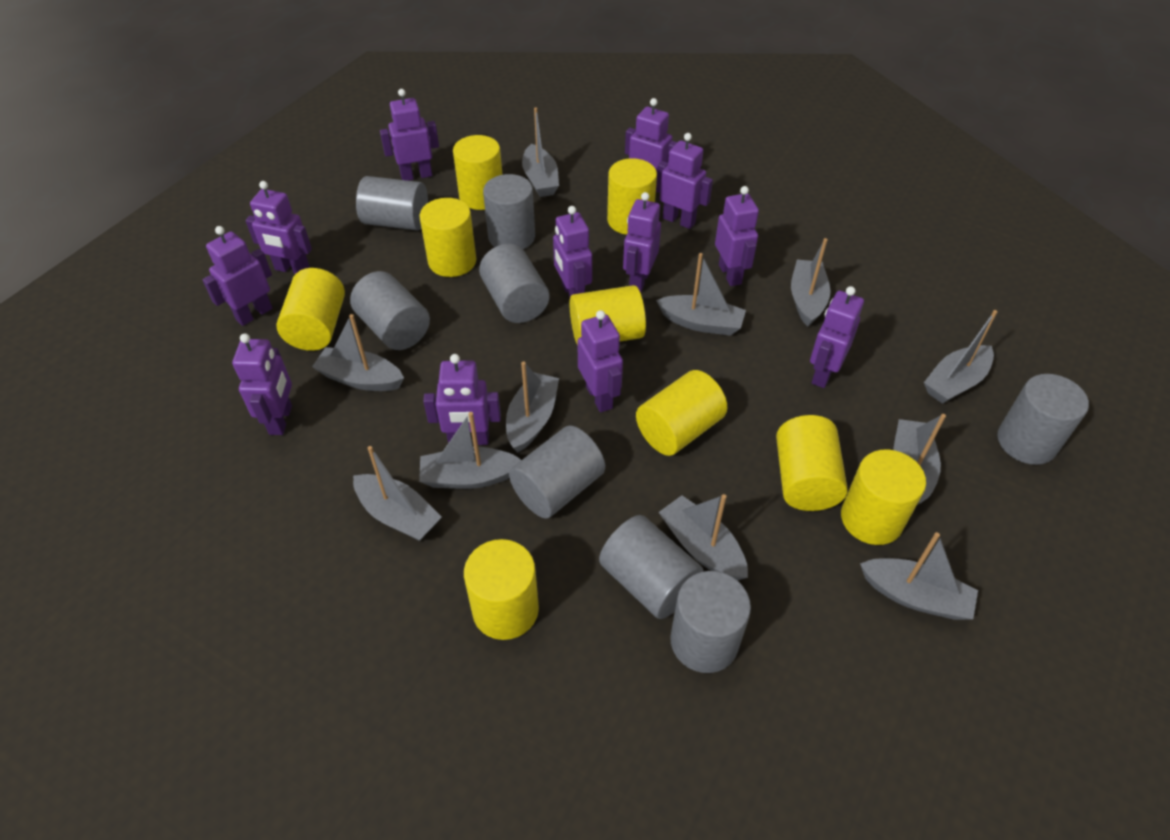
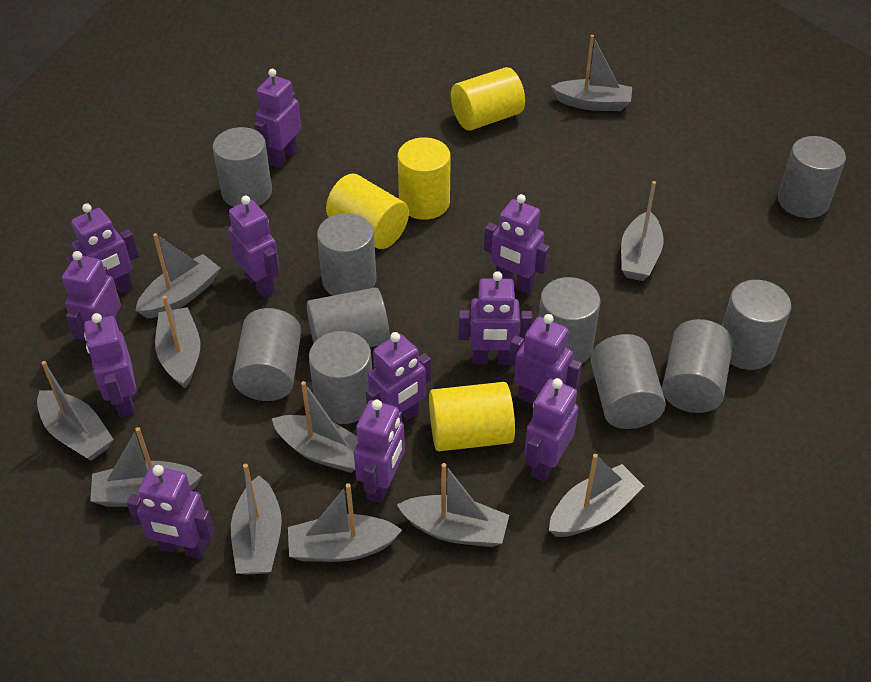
grey cylinder: 8 -> 10
yellow cylinder: 9 -> 4

